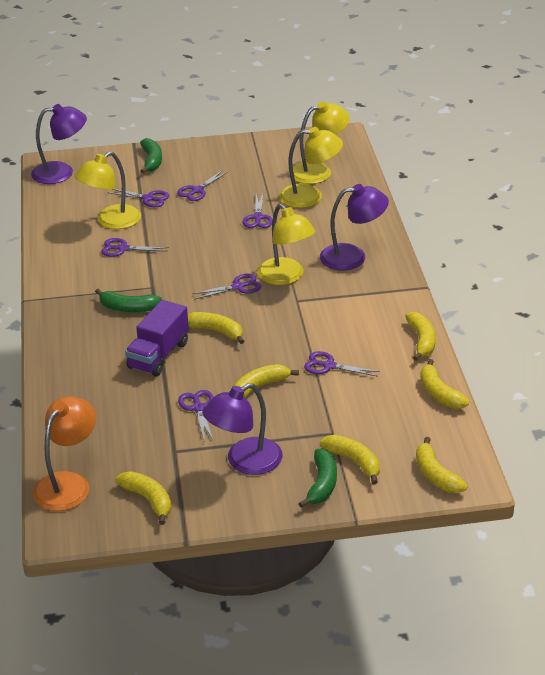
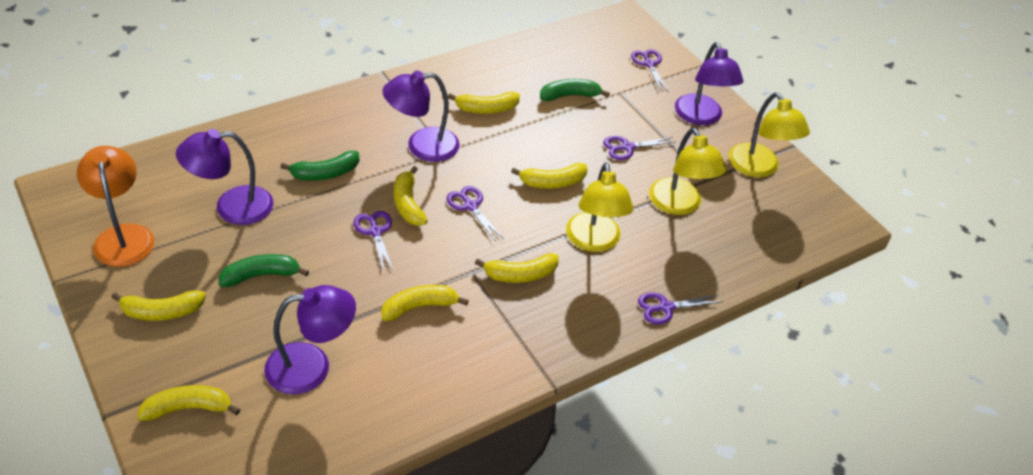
purple lamp: 3 -> 4
purple scissors: 7 -> 5
purple truck: 1 -> 0
yellow lamp: 4 -> 3

